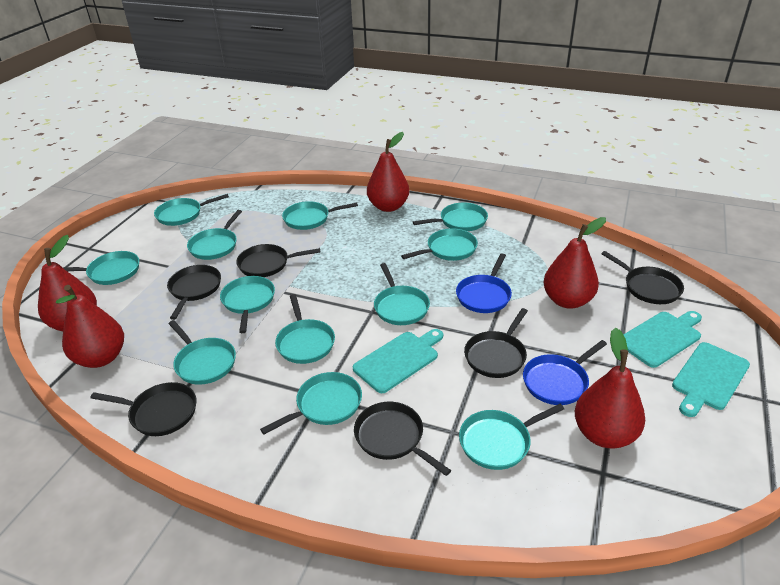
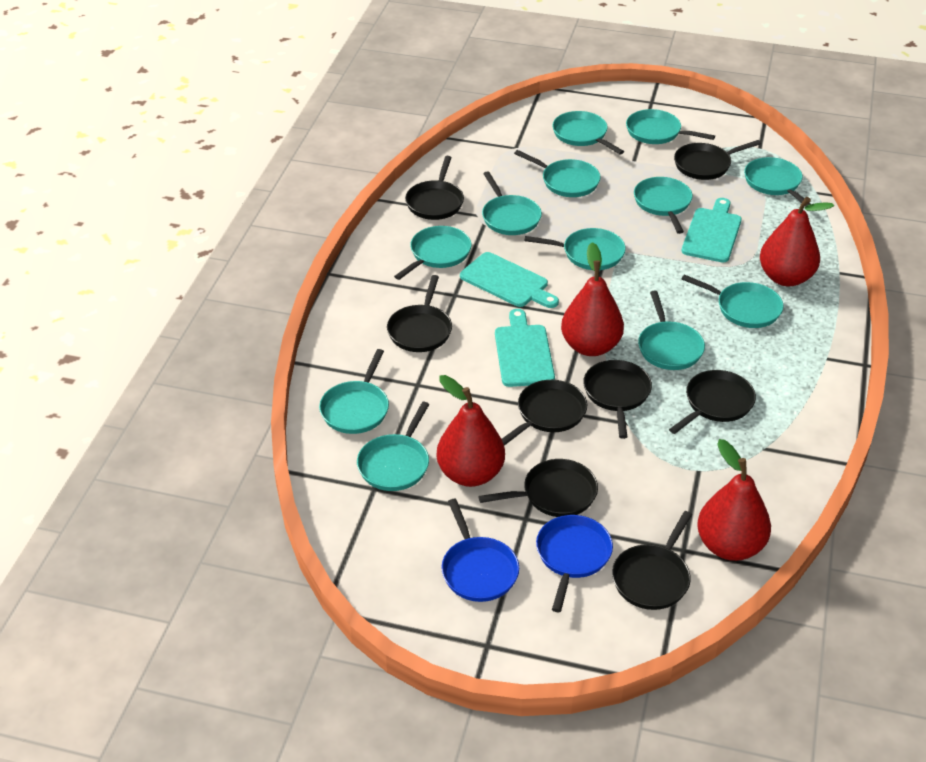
black pan: 6 -> 8
red pear: 5 -> 4

